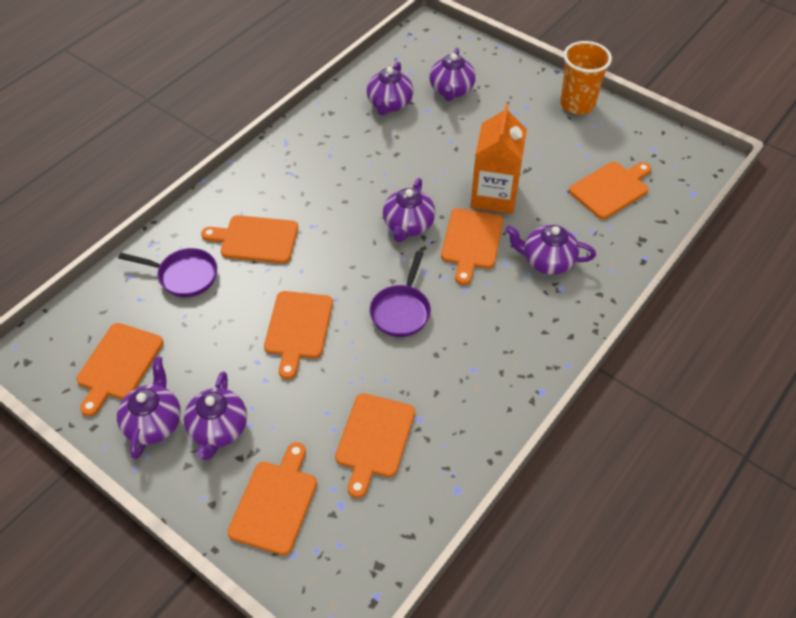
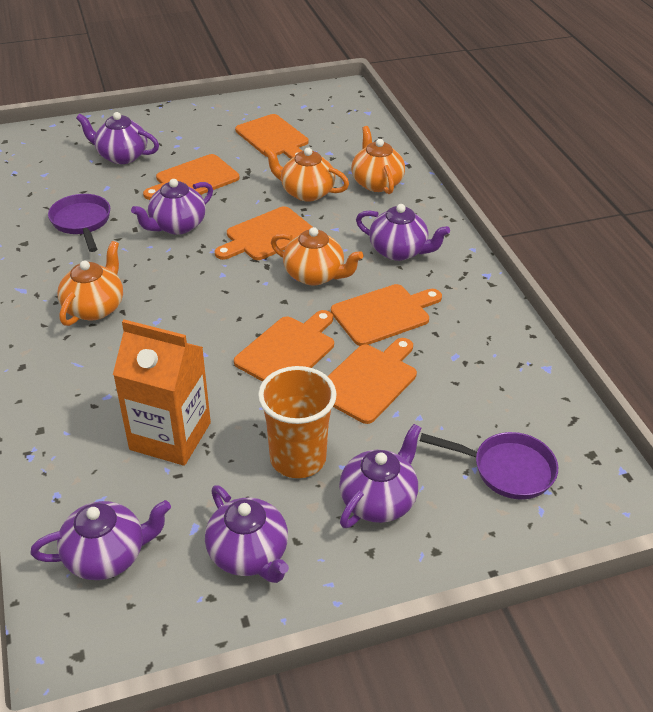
orange cutting board: 7 -> 6
orange teapot: 0 -> 4

